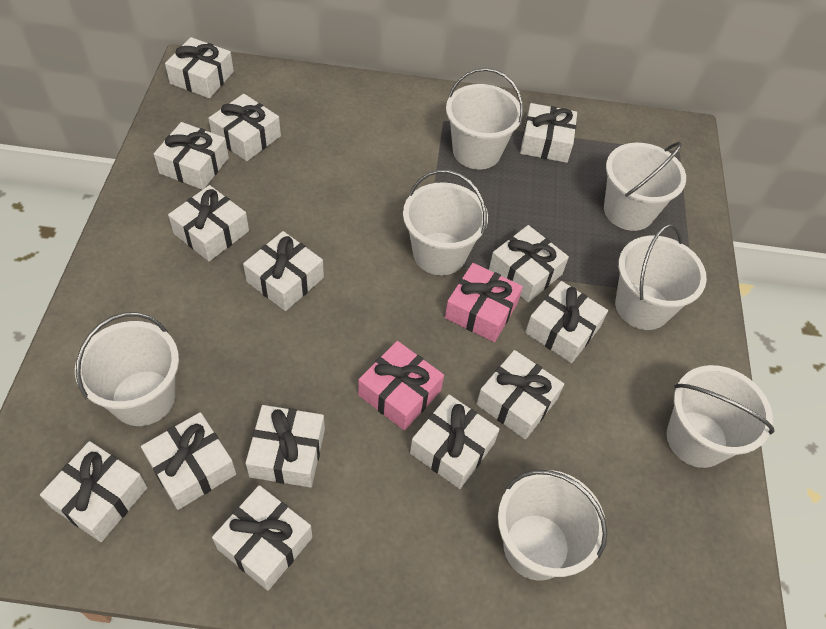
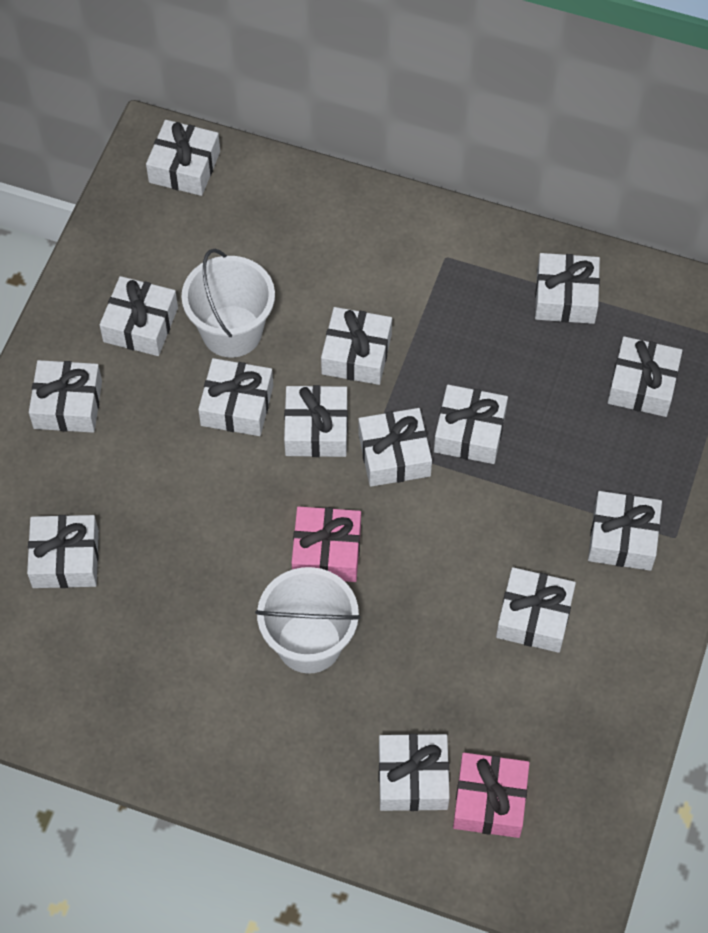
white bucket: 7 -> 2

